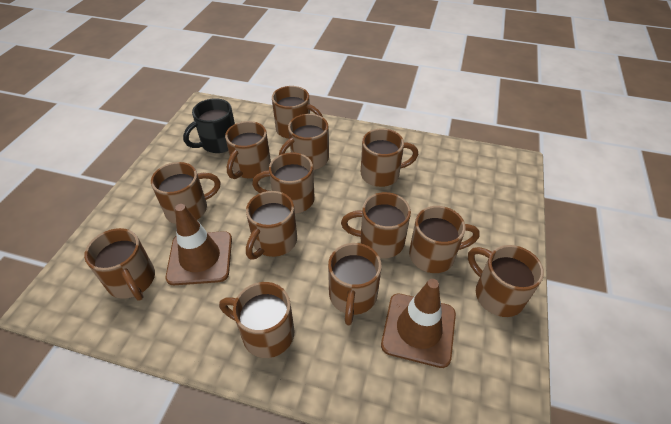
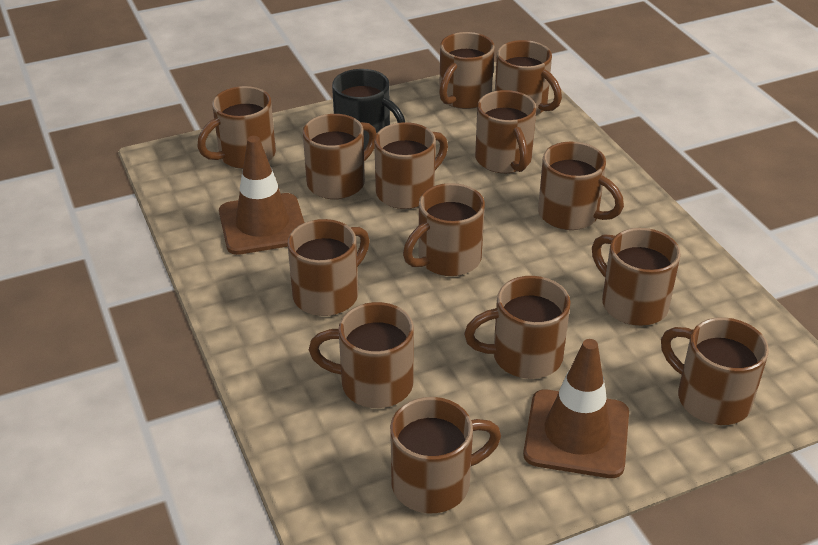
brown mug: 13 -> 14

